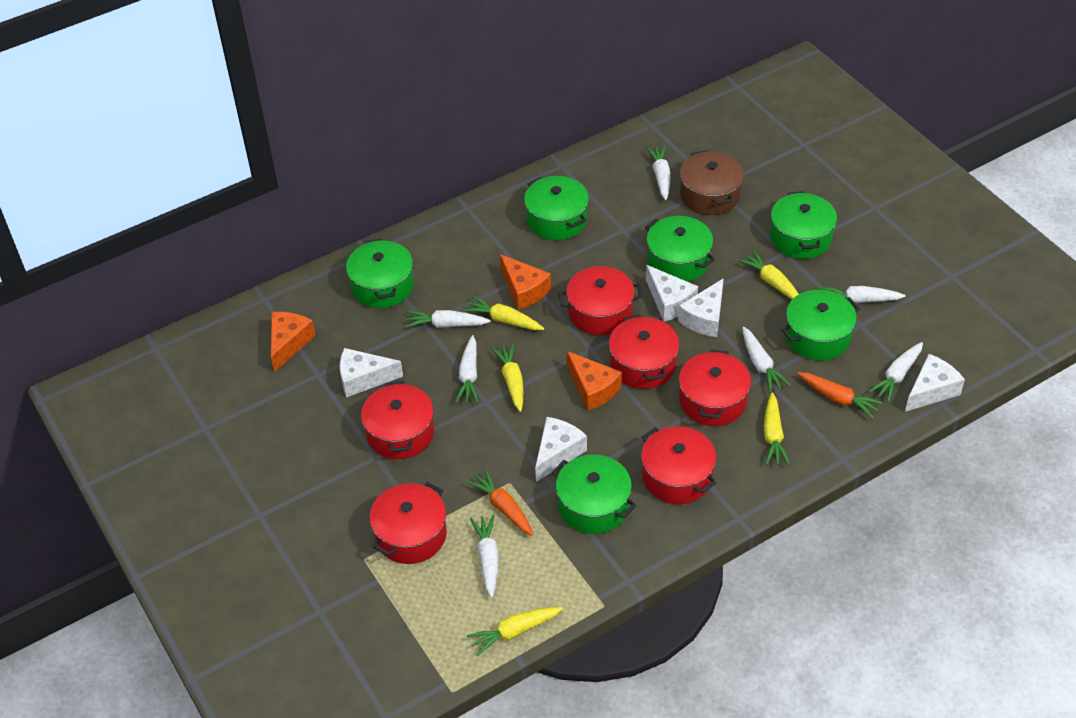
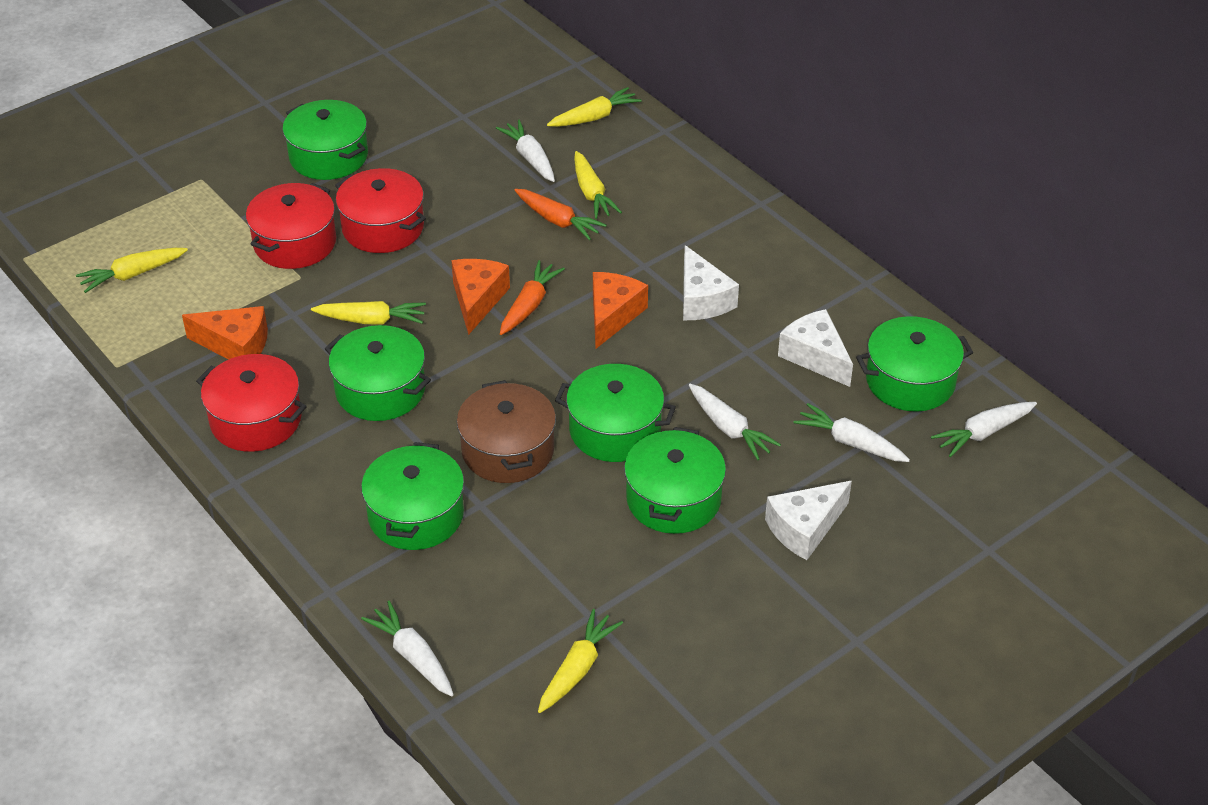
red pot: 6 -> 3
white carrot: 7 -> 5
white cheese: 5 -> 3

